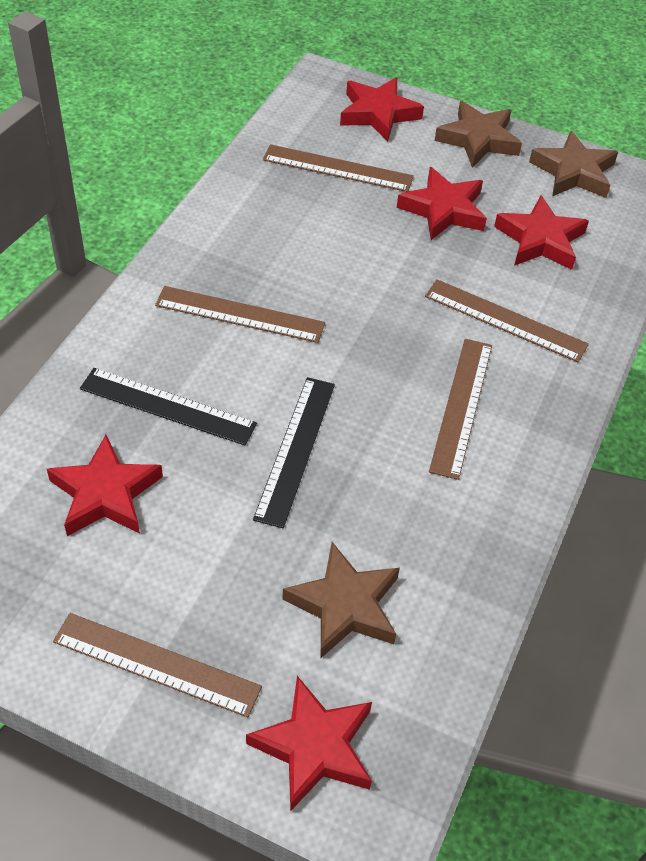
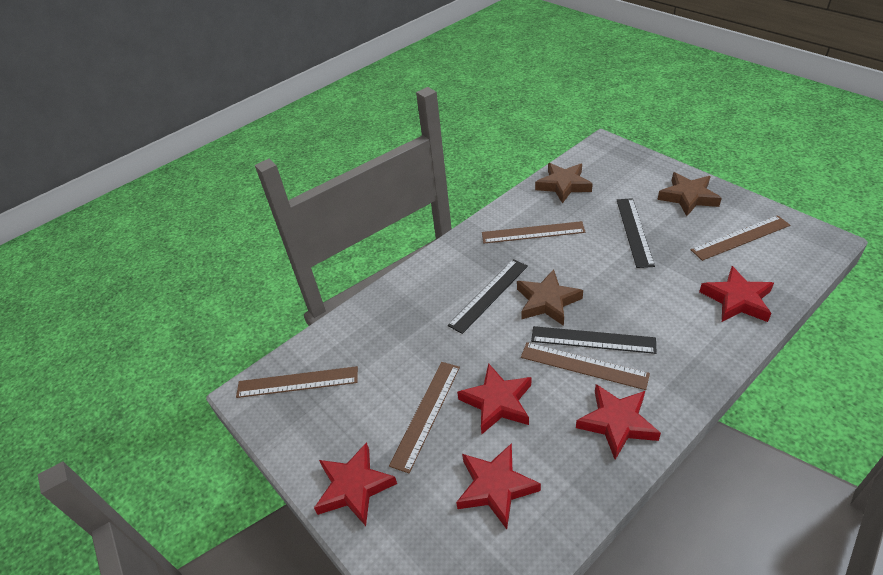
black ruler: 2 -> 3

